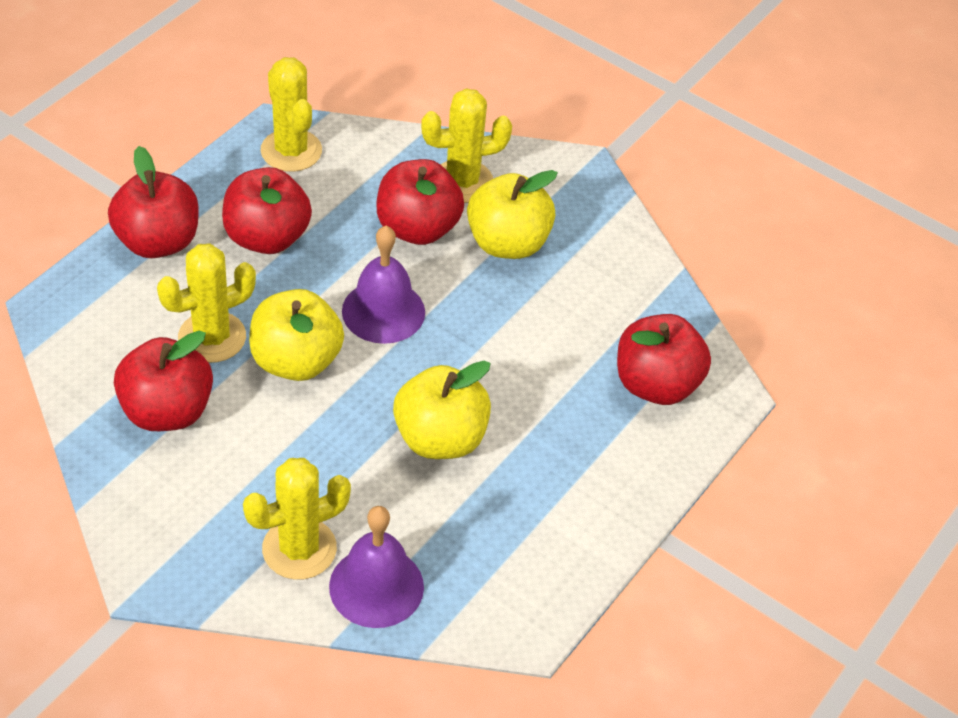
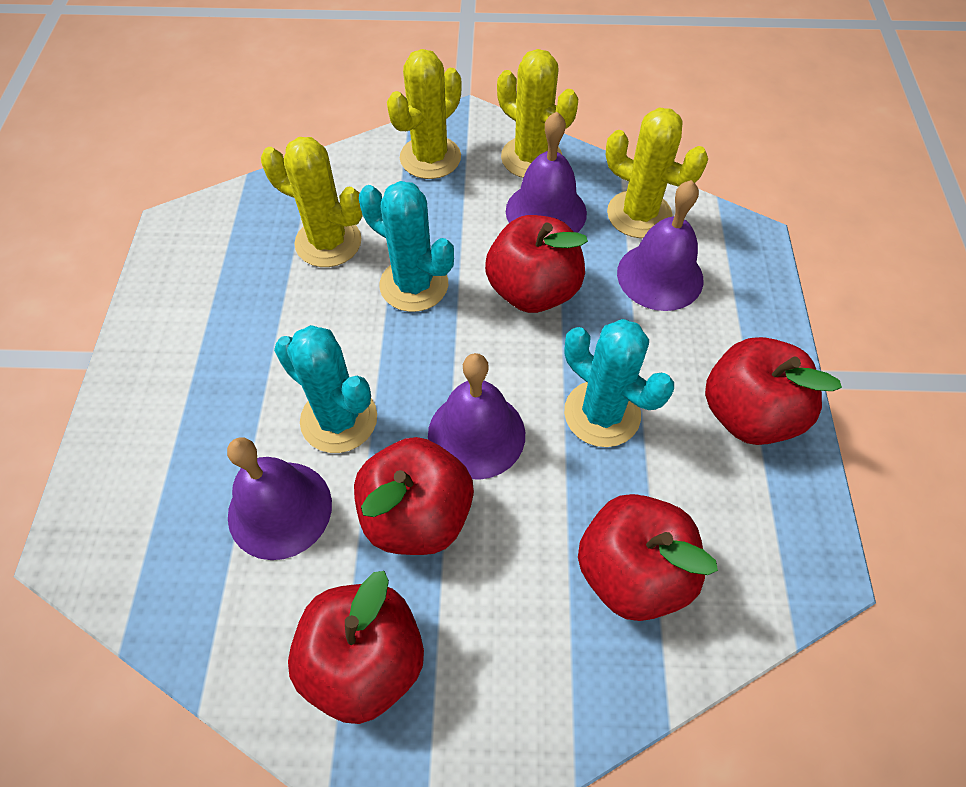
purple bell: 2 -> 4
turquoise cactus: 0 -> 3
yellow apple: 3 -> 0

